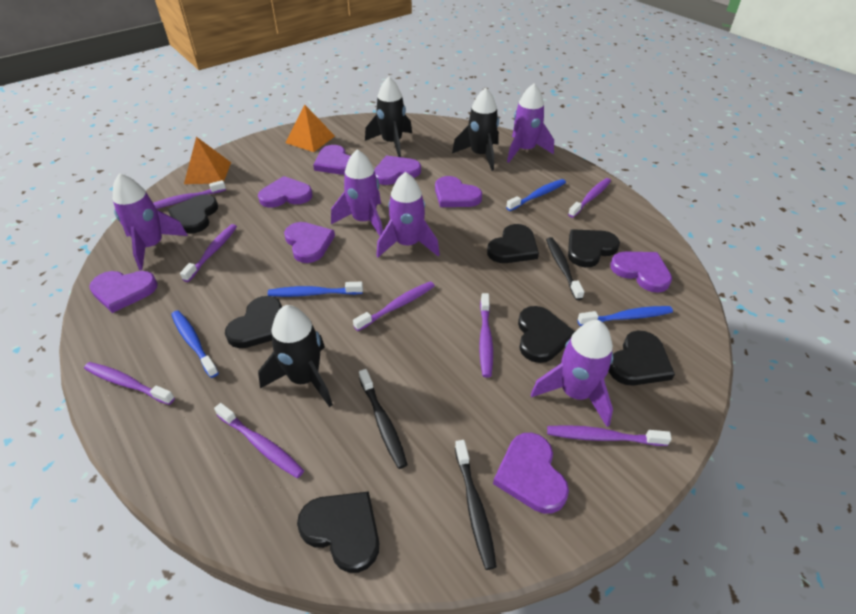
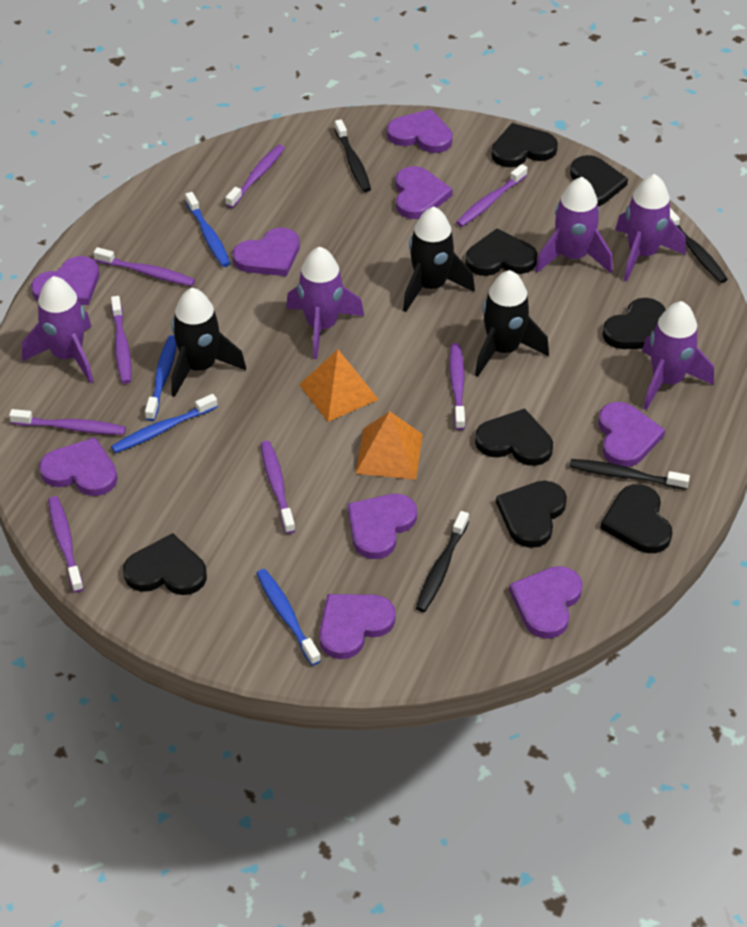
black heart: 7 -> 8
black toothbrush: 3 -> 4
purple heart: 8 -> 9

